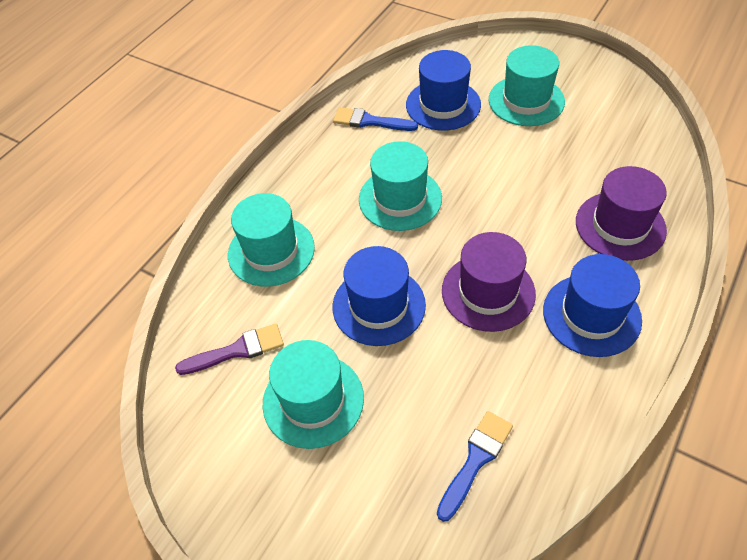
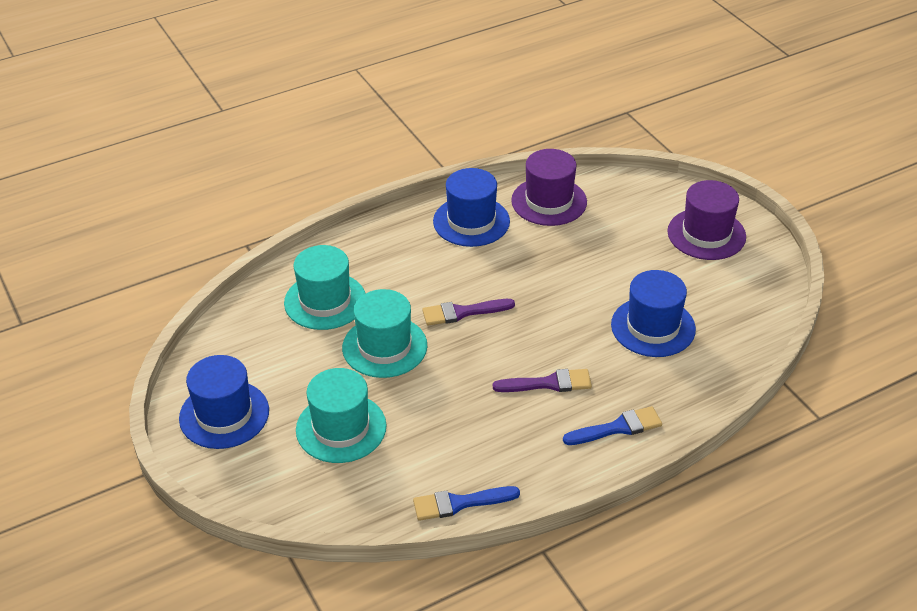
purple brush: 1 -> 2
turquoise hat: 4 -> 3

